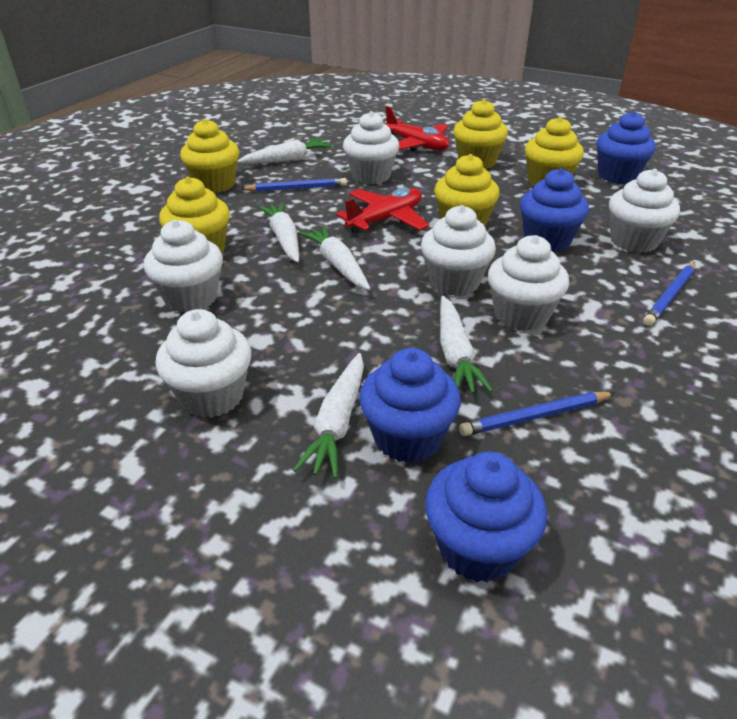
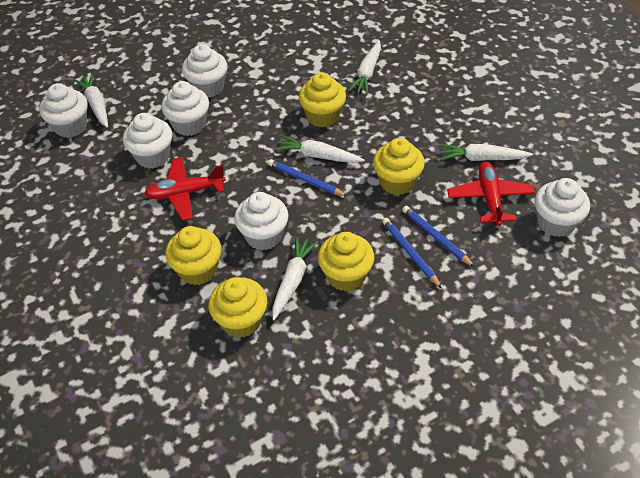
blue cupcake: 4 -> 0

